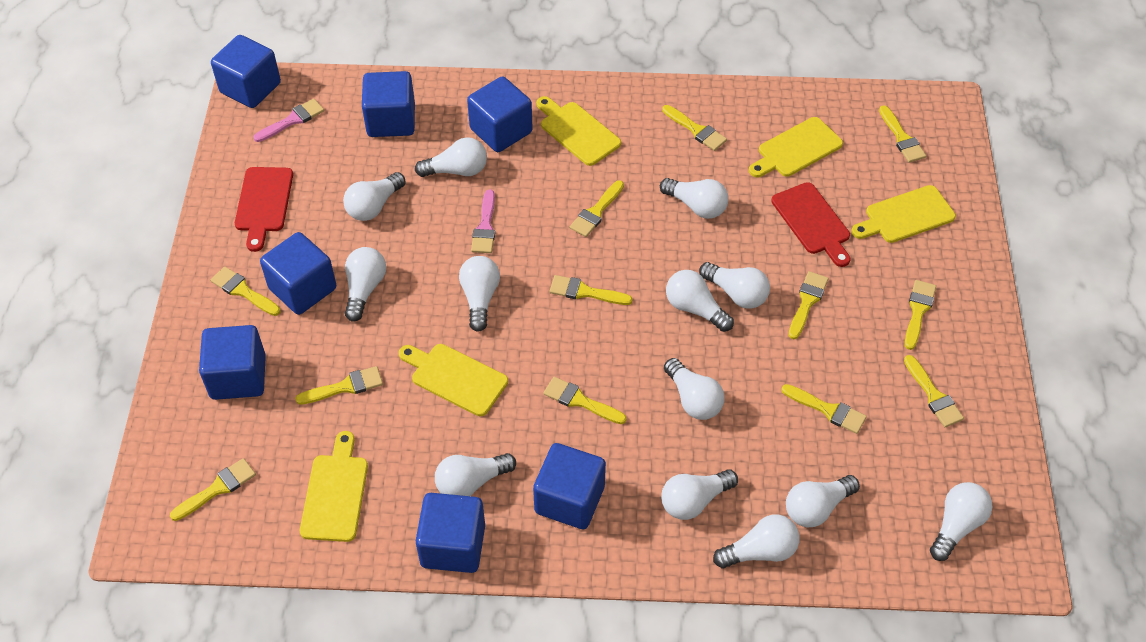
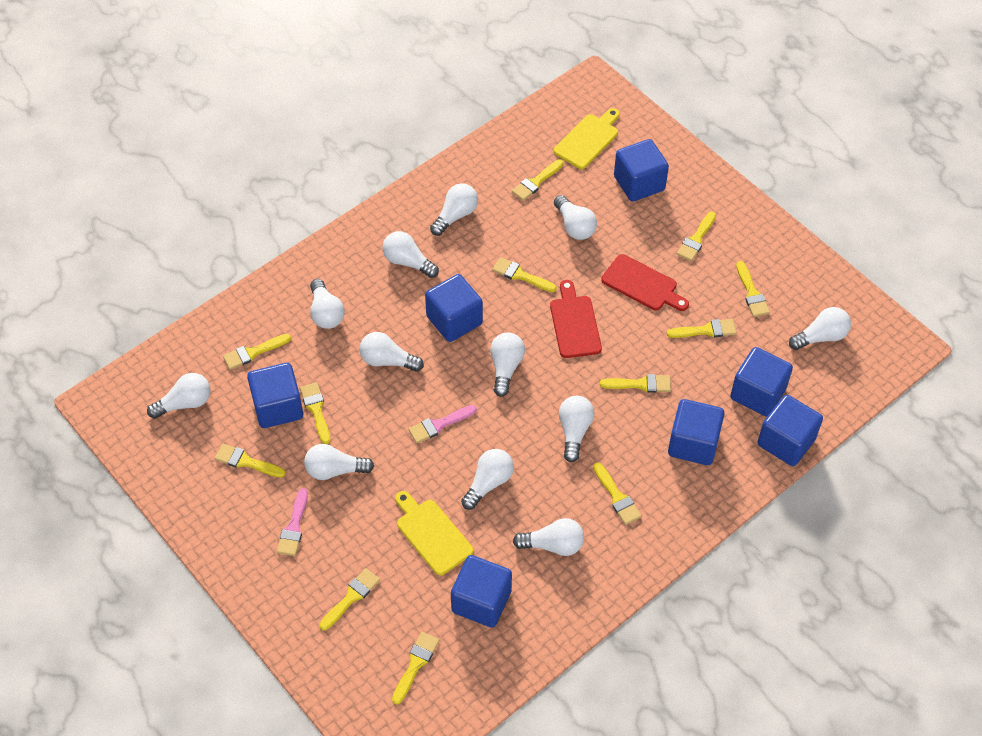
white light bulb: 13 -> 12
yellow cutting board: 5 -> 2

